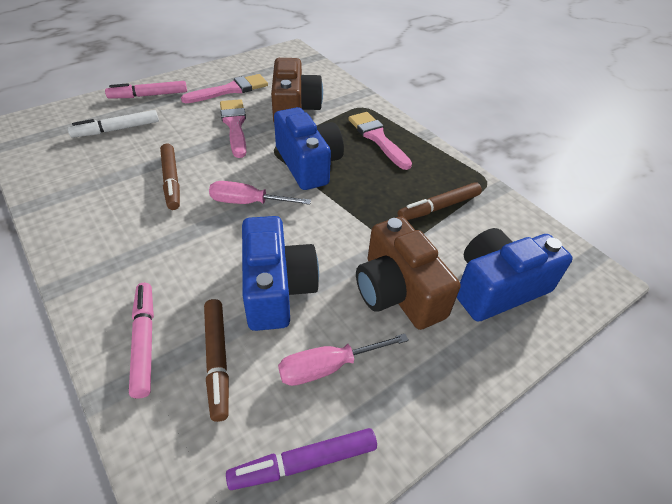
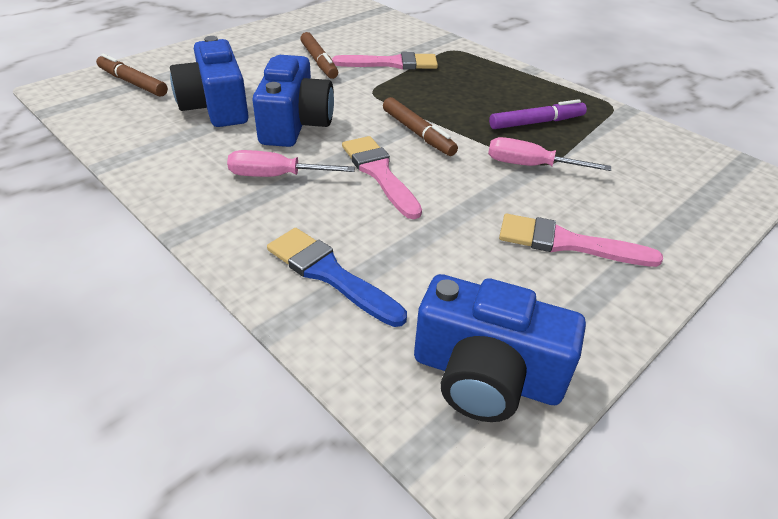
blue brush: 0 -> 1
brown camera: 2 -> 0
pink marker: 2 -> 0
white marker: 1 -> 0

